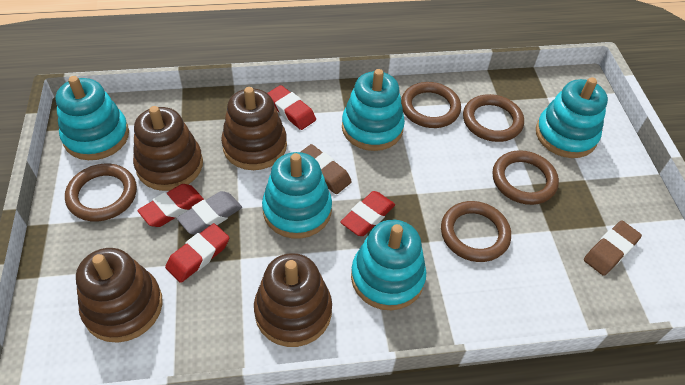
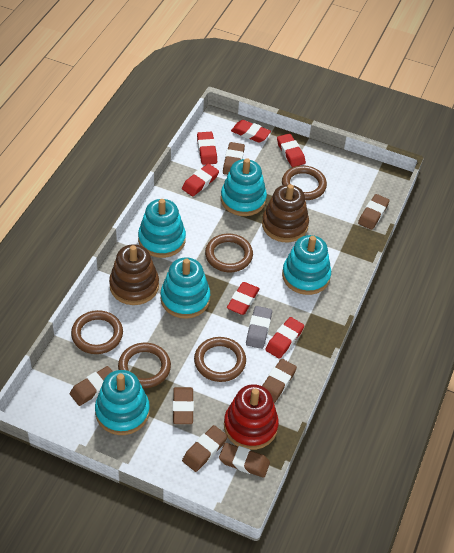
brown eraser: 2 -> 7
brown stacking toy: 4 -> 2
red eraser: 4 -> 6
red stacking toy: 0 -> 1

